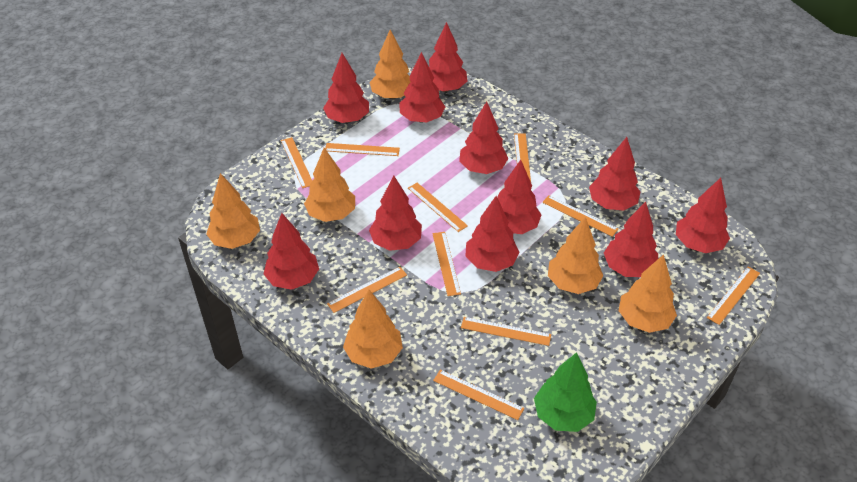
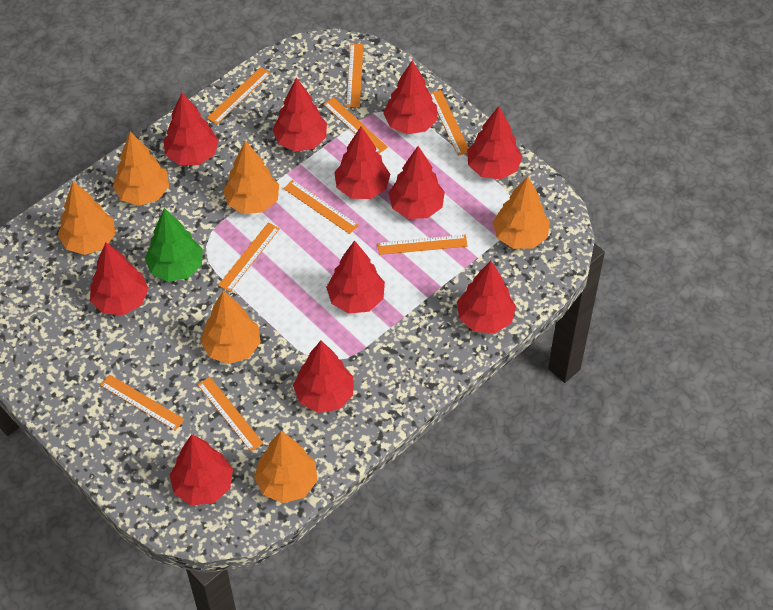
orange ruler: 10 -> 9

